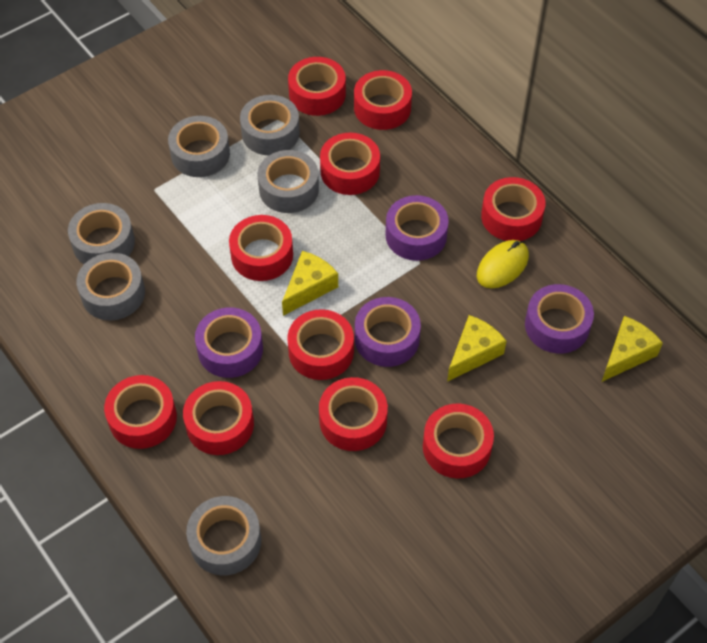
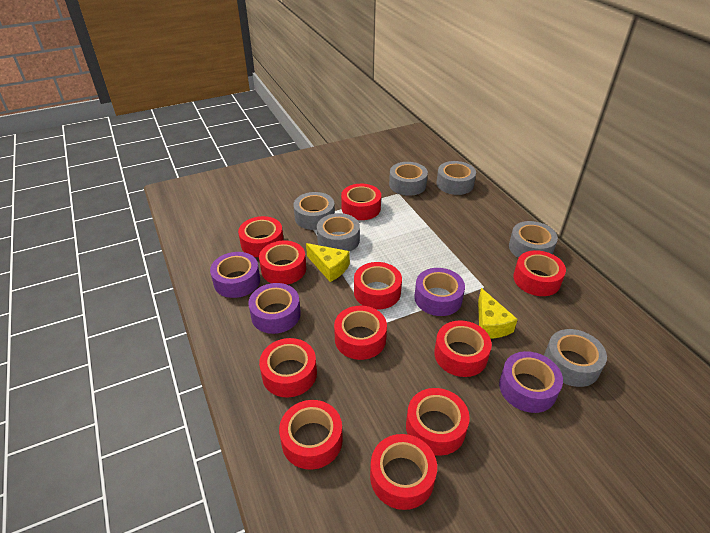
red tape: 10 -> 11
yellow cheese: 3 -> 2
yellow mouse: 1 -> 0

